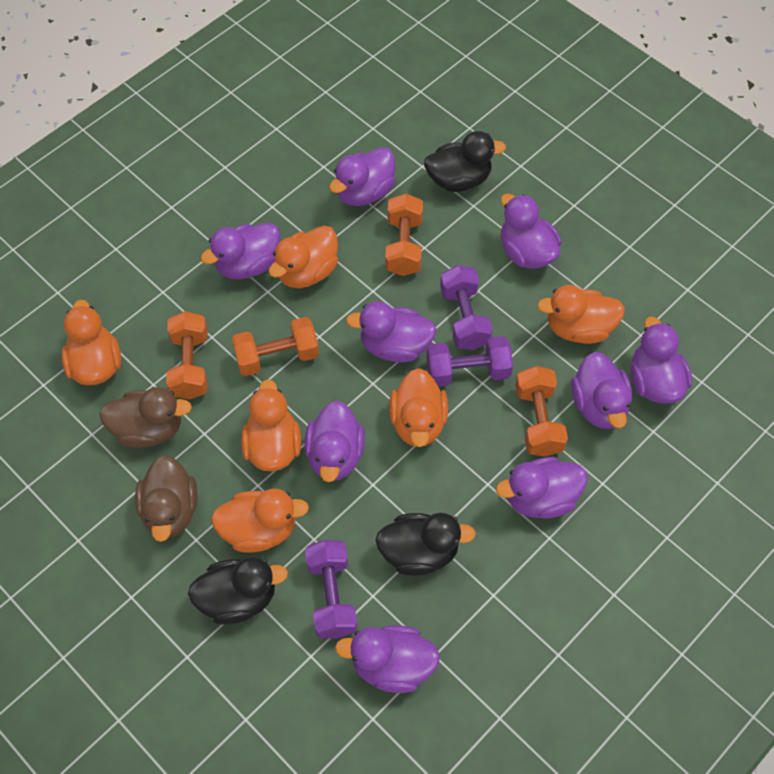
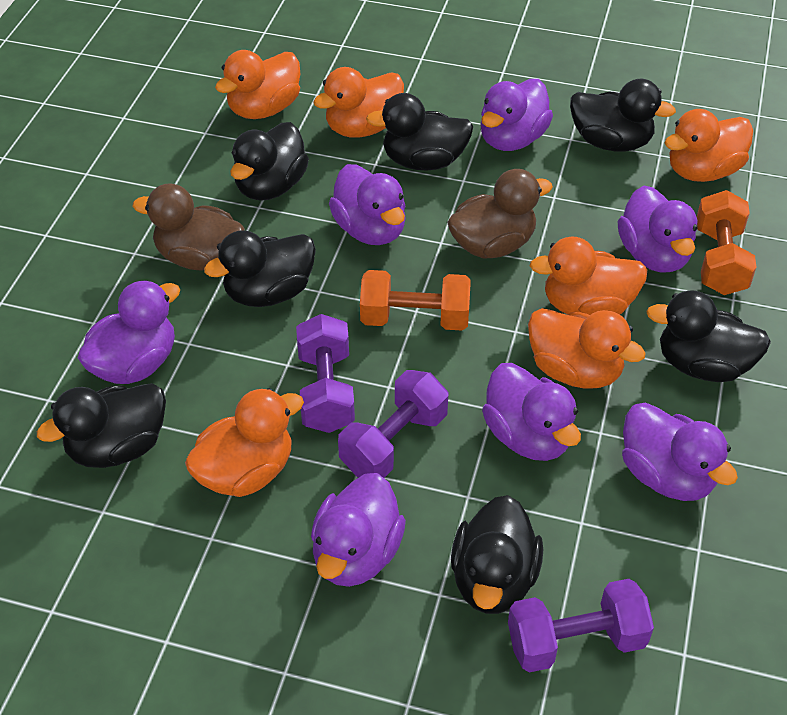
black duck: 3 -> 7
orange dumbbell: 4 -> 2
purple duck: 9 -> 7

